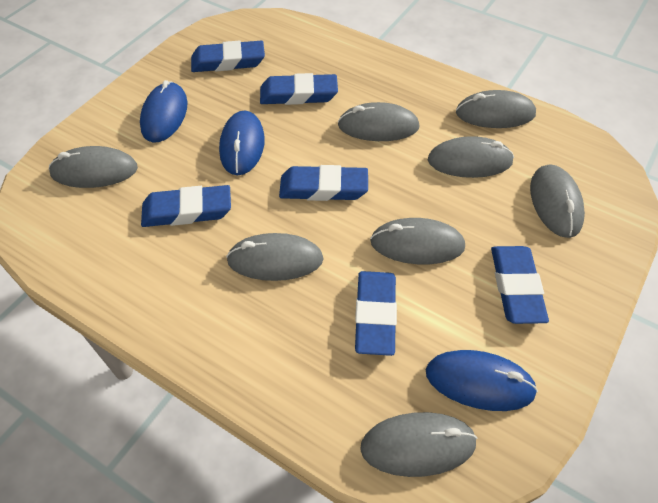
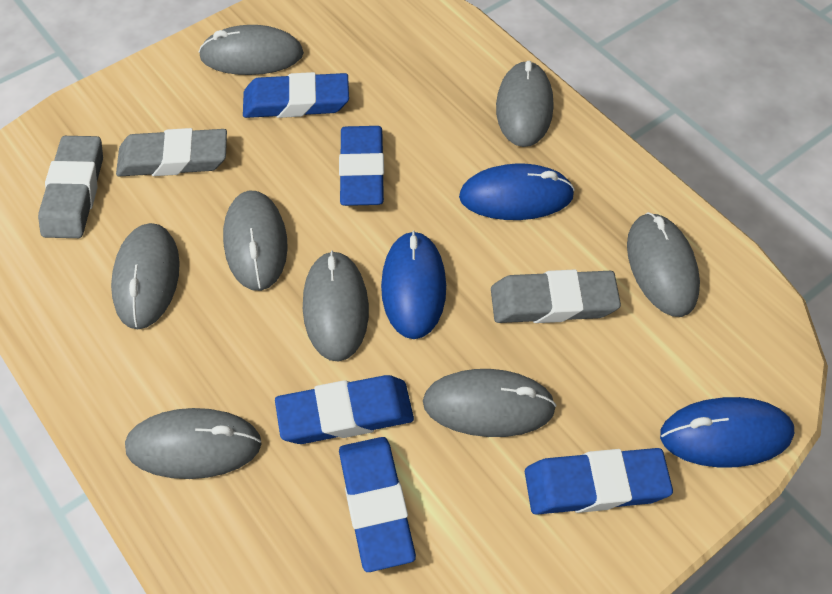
blue eraser: 6 -> 5
grey eraser: 0 -> 3

